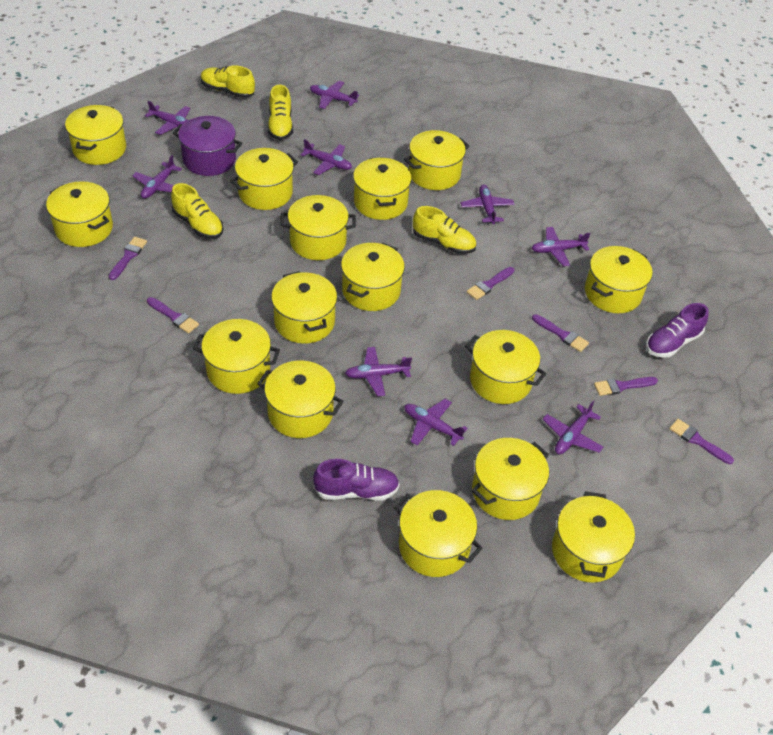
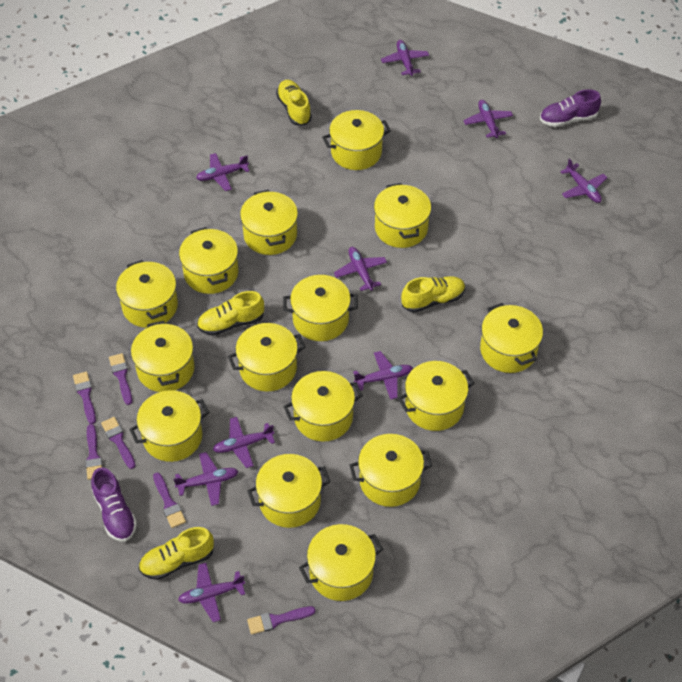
purple pot: 1 -> 0

